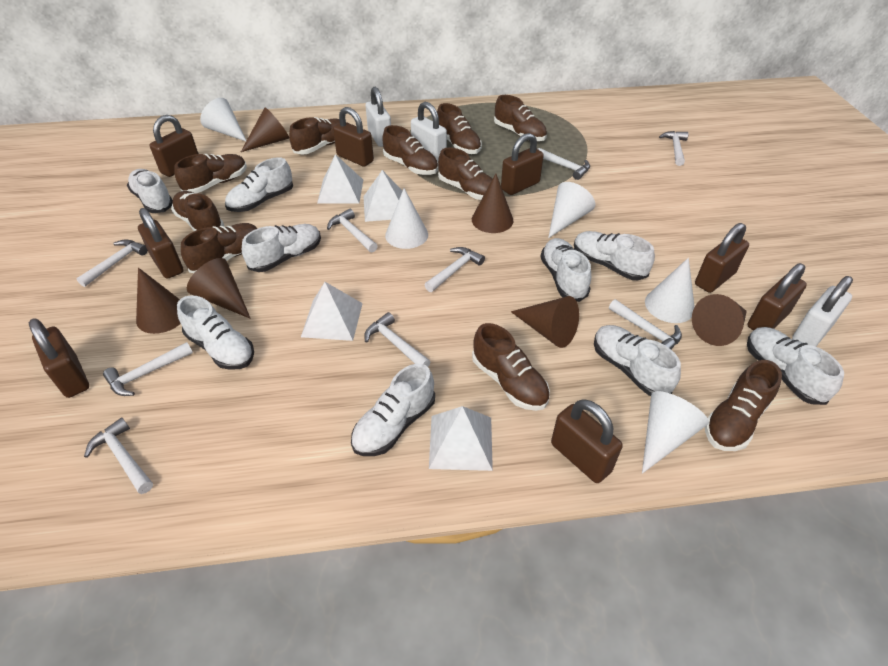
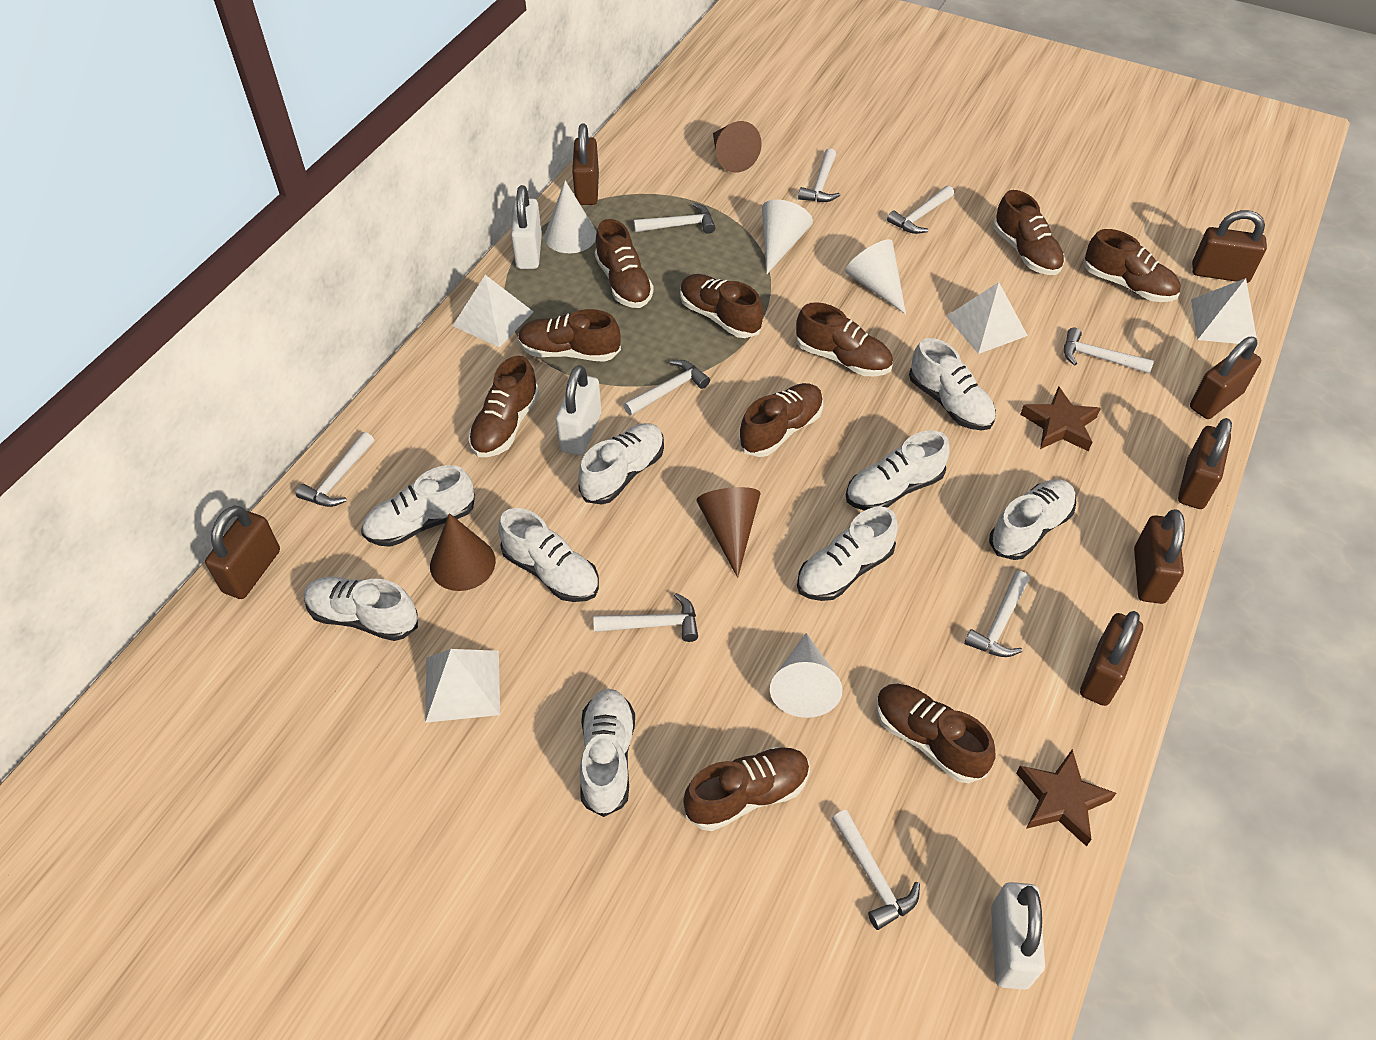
brown cone: 6 -> 3
brown padlock: 8 -> 7
brown star: 0 -> 2
white cone: 5 -> 4

